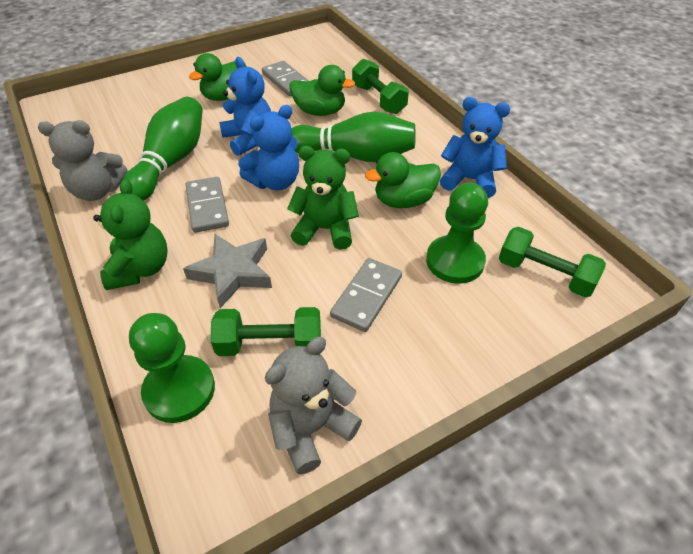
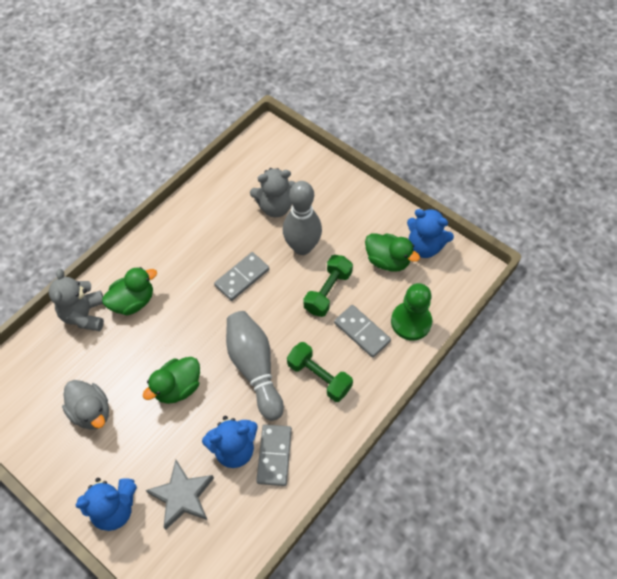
green bowling pin: 2 -> 0
green dumbbell: 3 -> 2
green pawn: 2 -> 1
green teddy bear: 2 -> 0
grey bowling pin: 0 -> 2
grey duck: 0 -> 1

